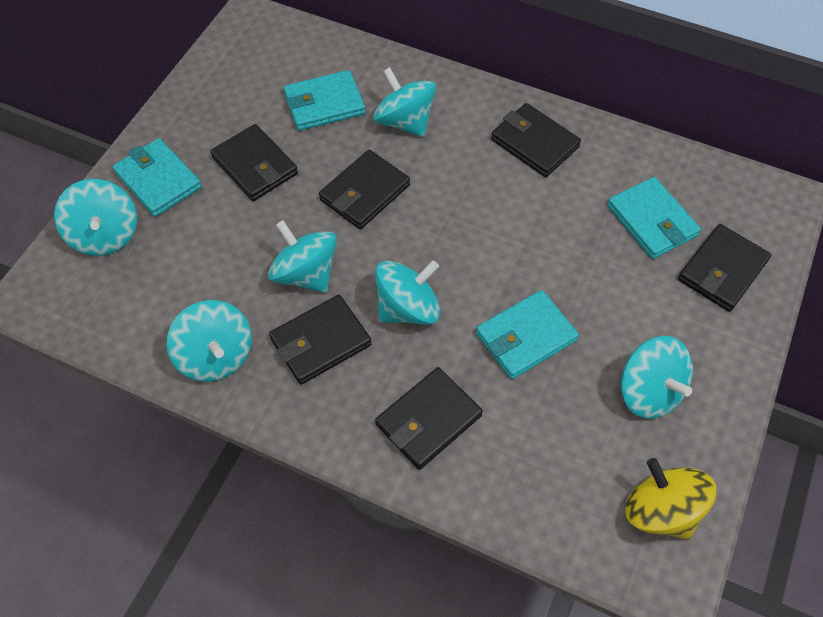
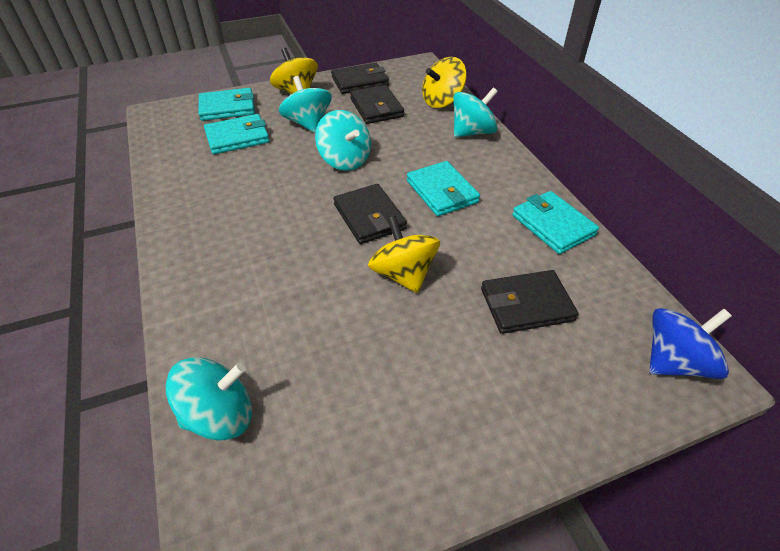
black wallet: 6 -> 4
blue spinning top: 0 -> 1
turquoise spinning top: 6 -> 4
yellow spinning top: 1 -> 3

